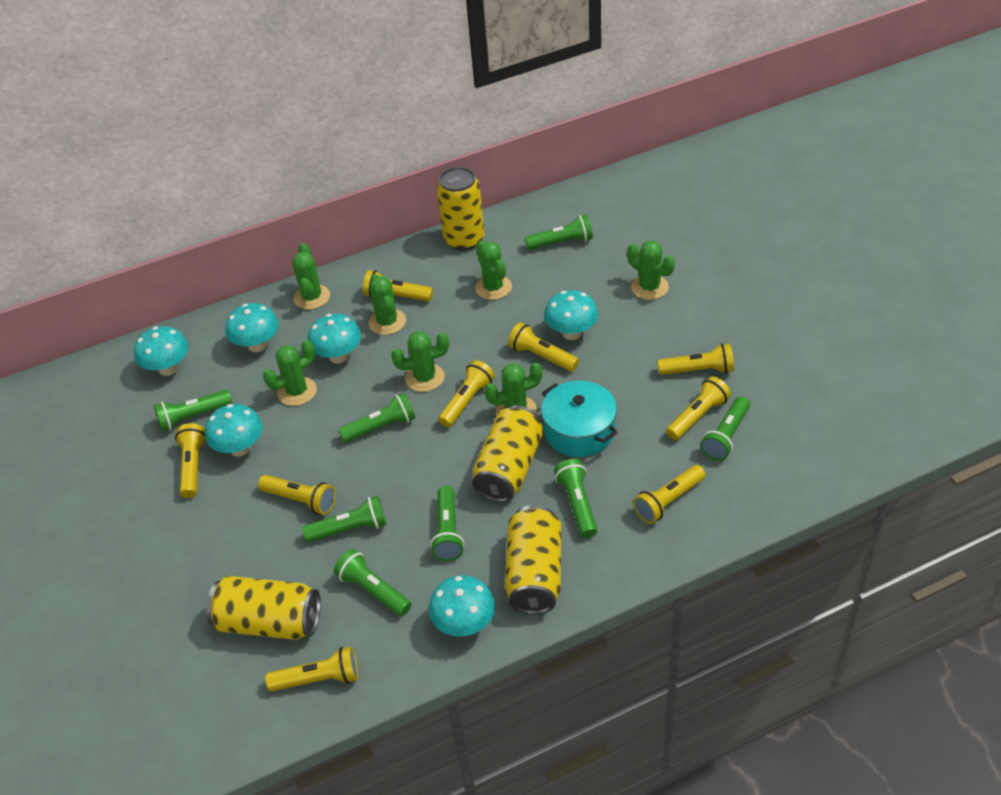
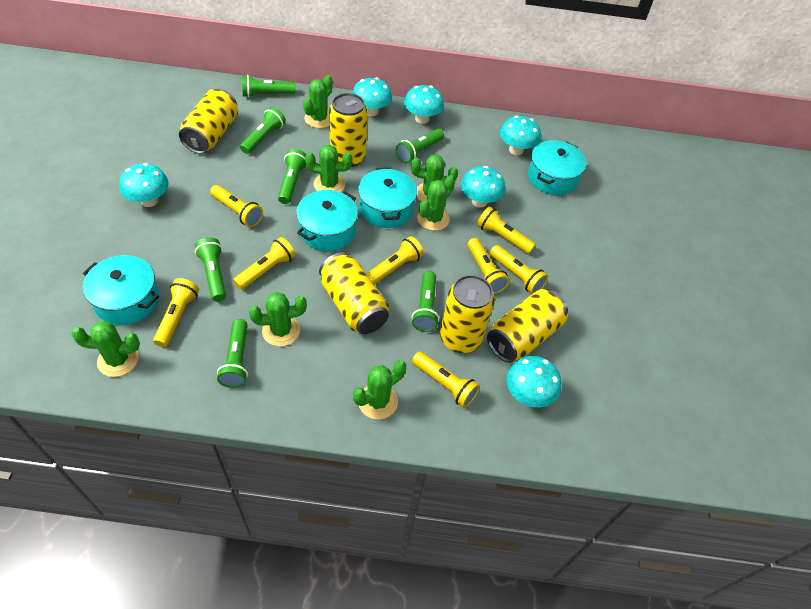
green flashlight: 8 -> 7
turquoise pot: 1 -> 4
yellow can: 4 -> 5
yellow flashlight: 9 -> 8

